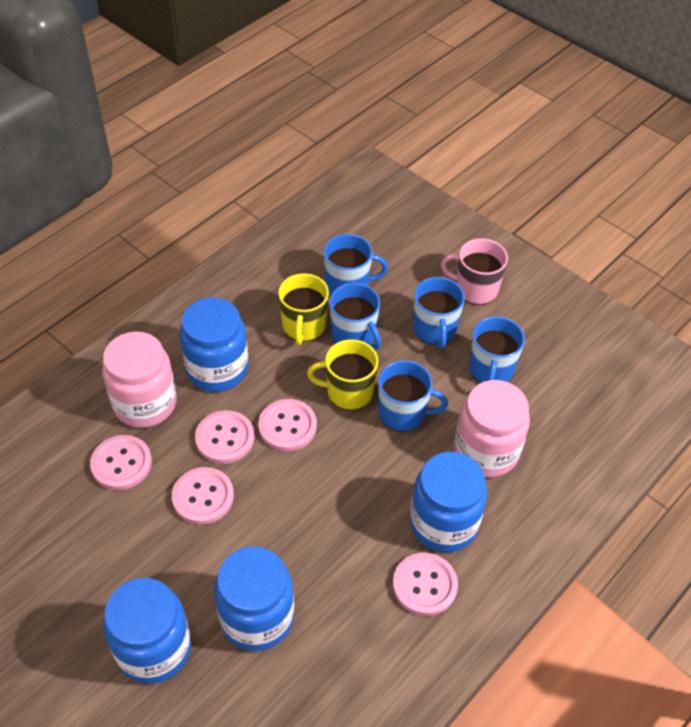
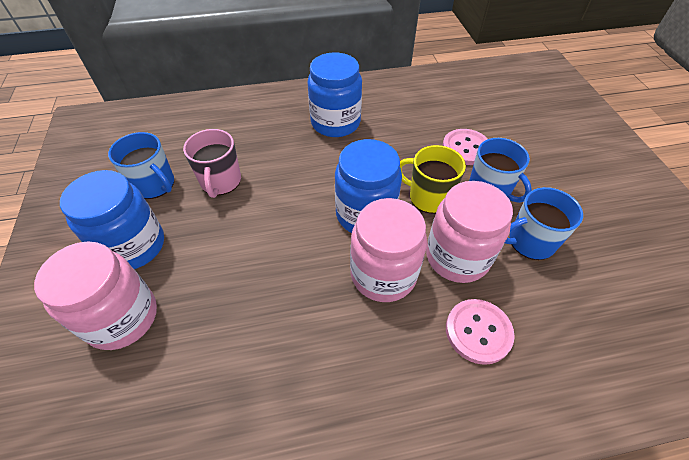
blue jar: 4 -> 3
blue mug: 5 -> 3
pink button: 5 -> 2
pink jar: 2 -> 3
yellow mug: 2 -> 1

